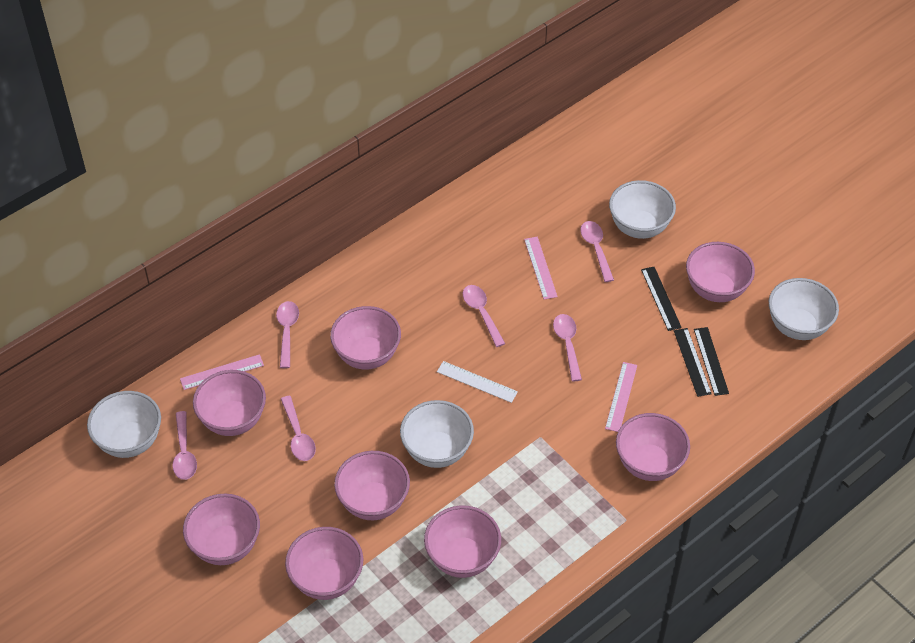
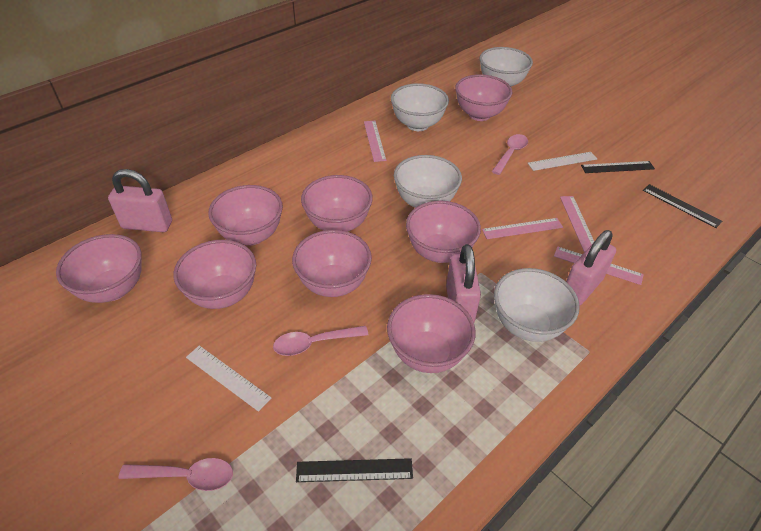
pink padlock: 0 -> 3
pink ruler: 3 -> 4
pink spoon: 6 -> 3
white ruler: 1 -> 2

